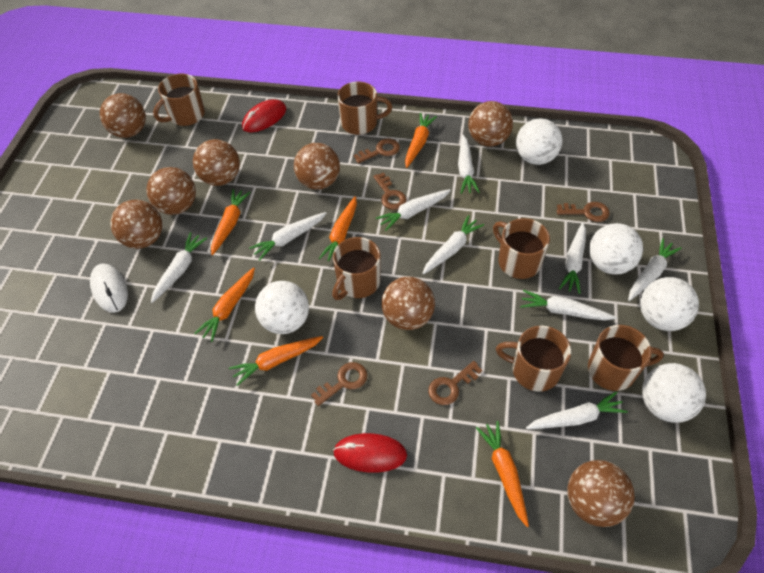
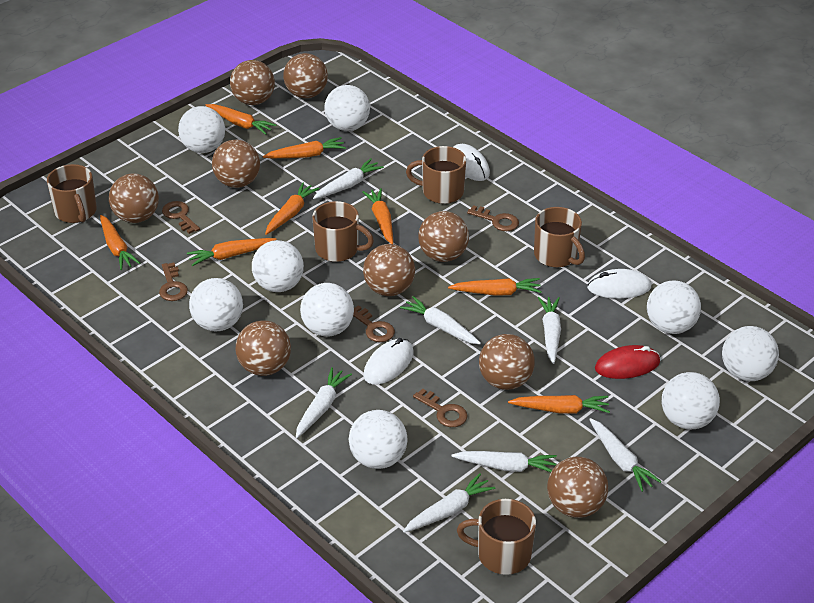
brown ball: 8 -> 9
brown mug: 6 -> 5
orange carrot: 6 -> 8
red mouse: 2 -> 1
white ball: 5 -> 9
white carrot: 9 -> 7
white mouse: 1 -> 3

